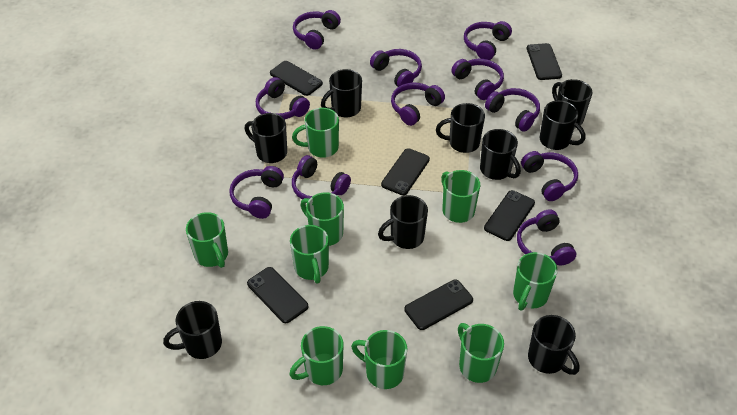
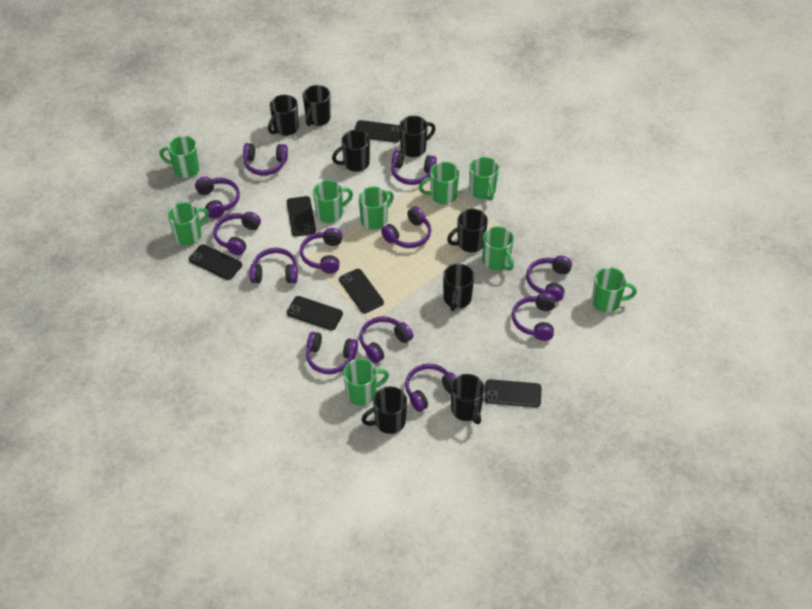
black mug: 9 -> 8
purple headphones: 11 -> 12

